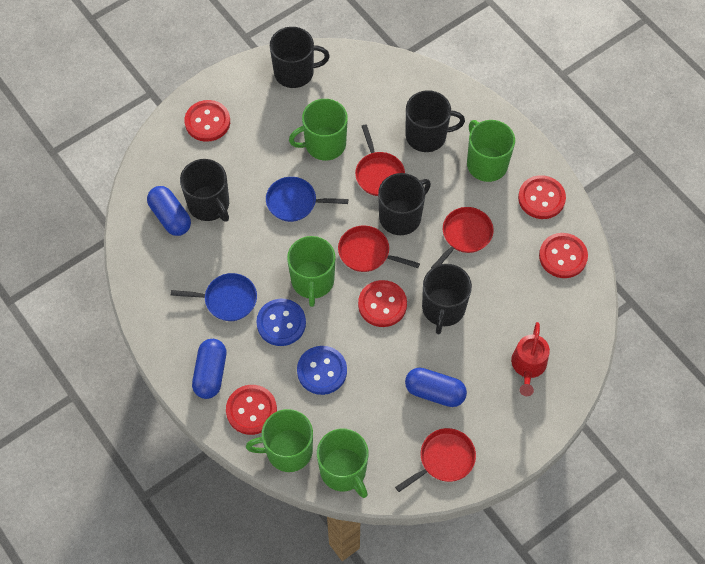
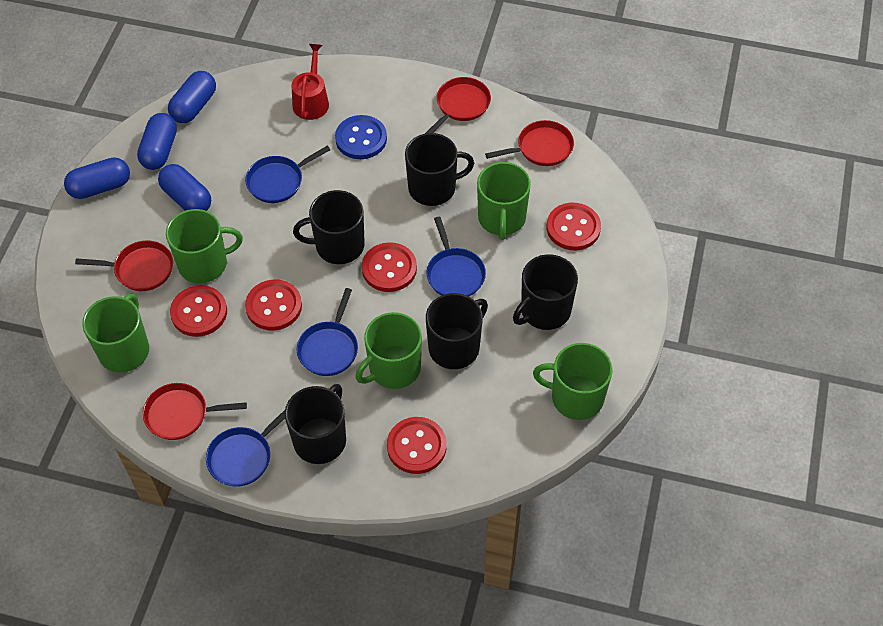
blue button: 2 -> 1
blue capsule: 3 -> 4
blue pan: 2 -> 4

